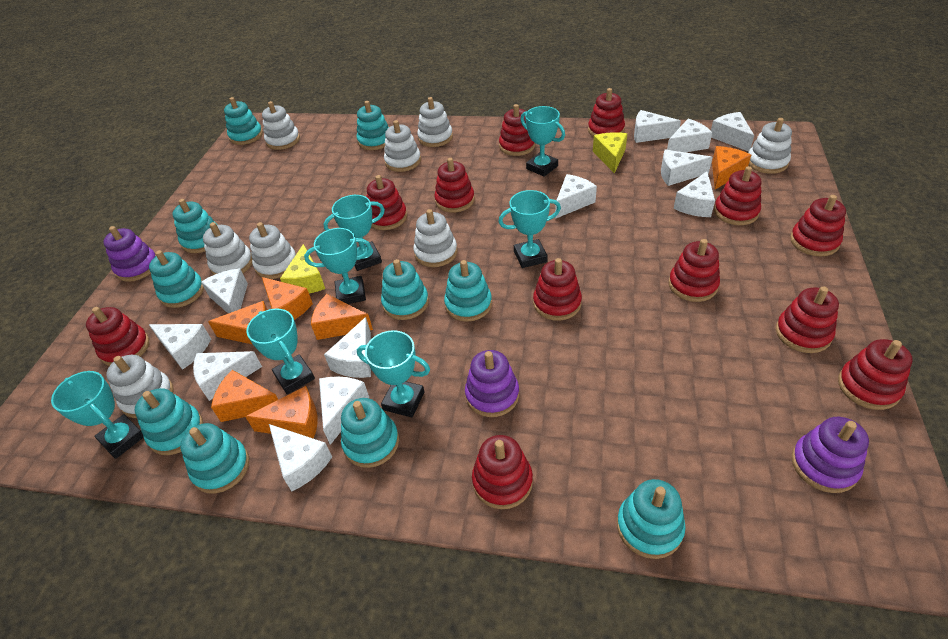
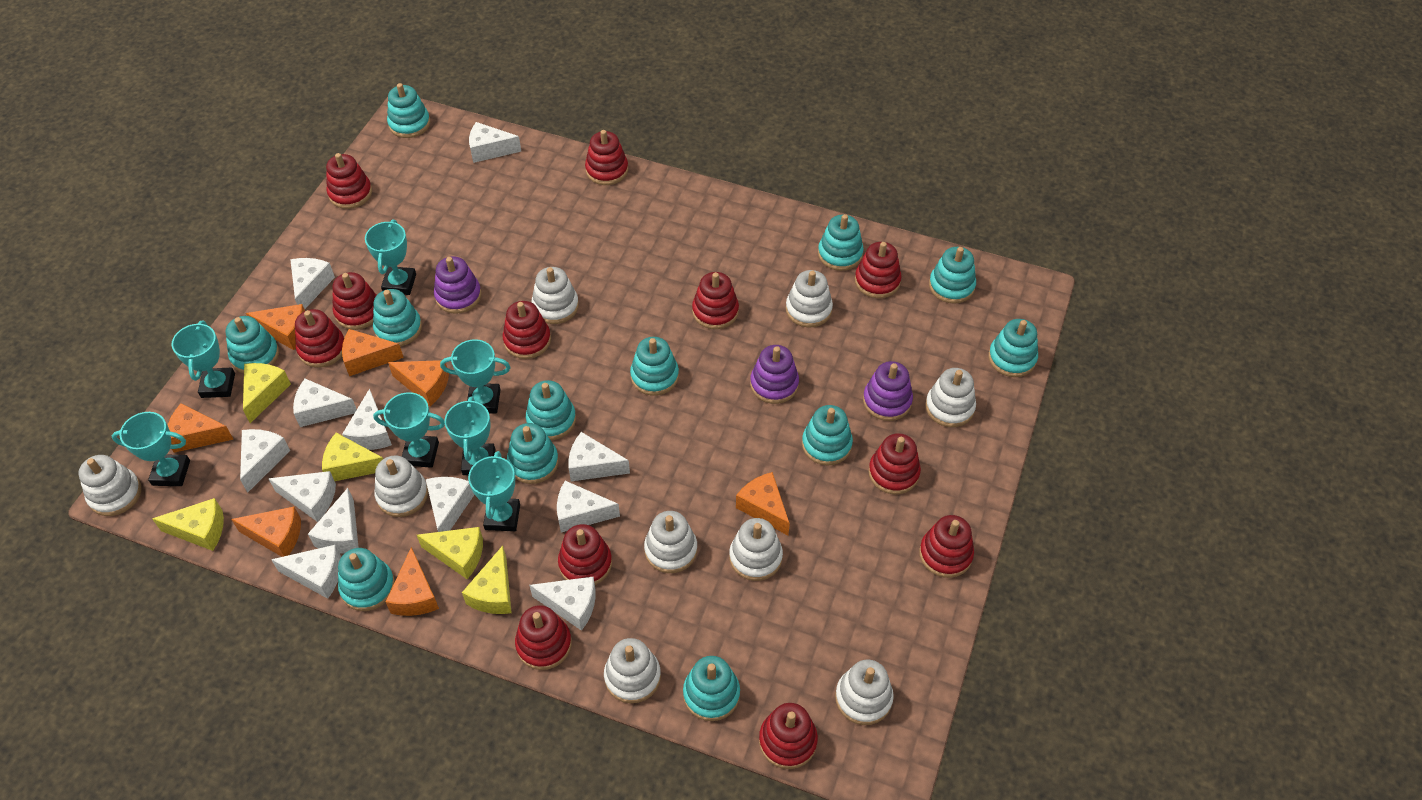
orange cheese: 6 -> 7
turquoise stacking toy: 10 -> 12
white stacking toy: 8 -> 9
yellow cheese: 2 -> 5

